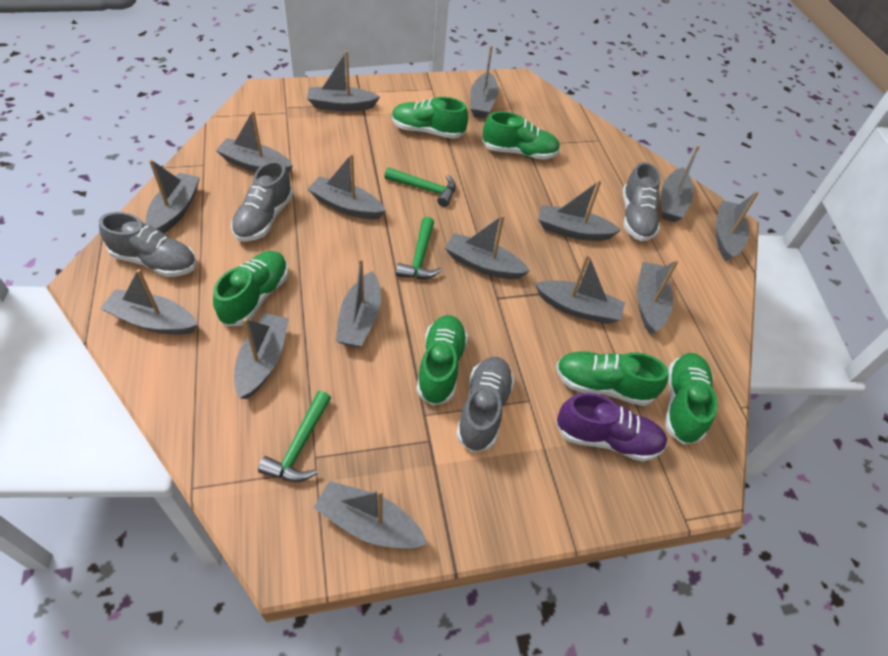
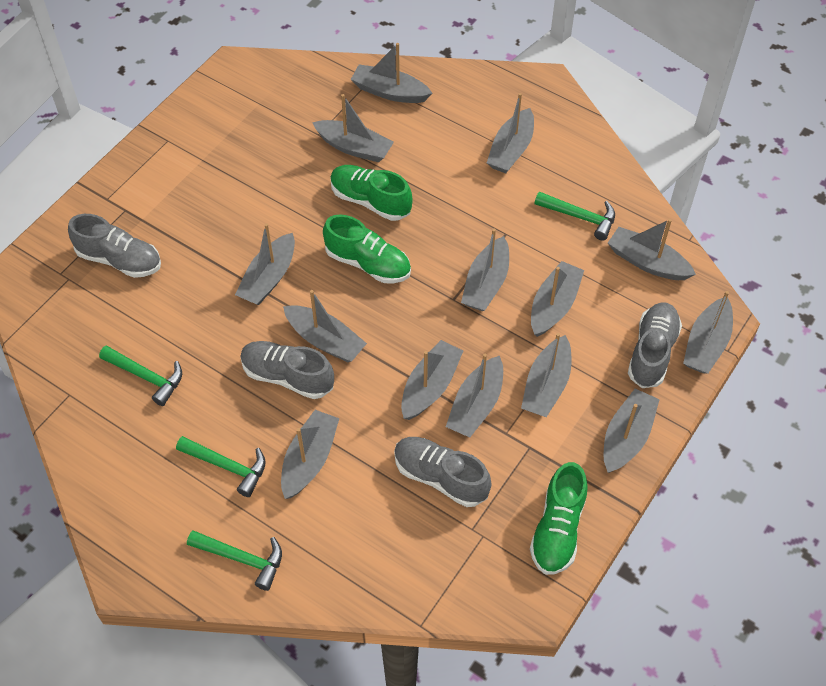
green hammer: 3 -> 4
green shoe: 6 -> 3
grey boat: 15 -> 14
purple shoe: 1 -> 0

